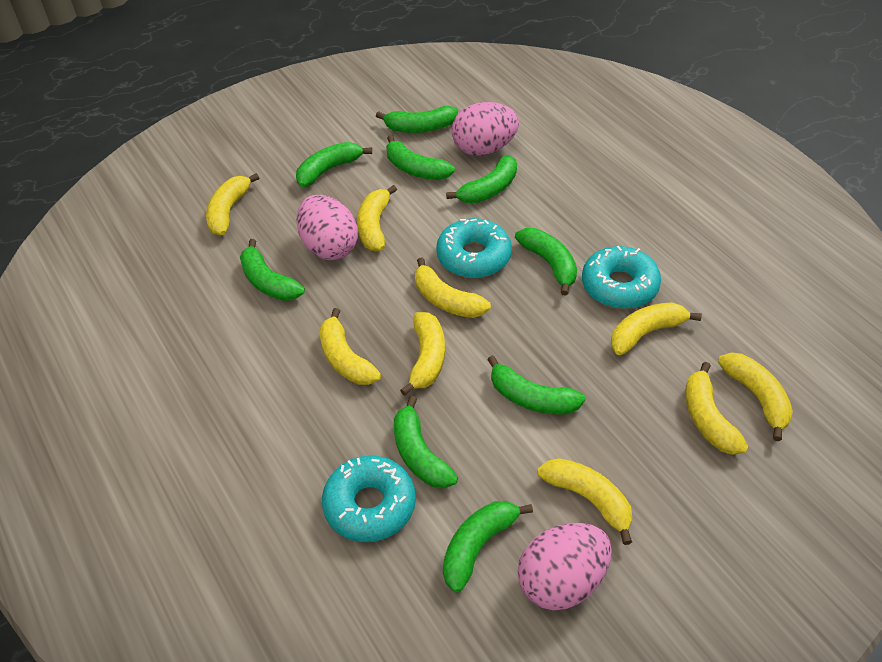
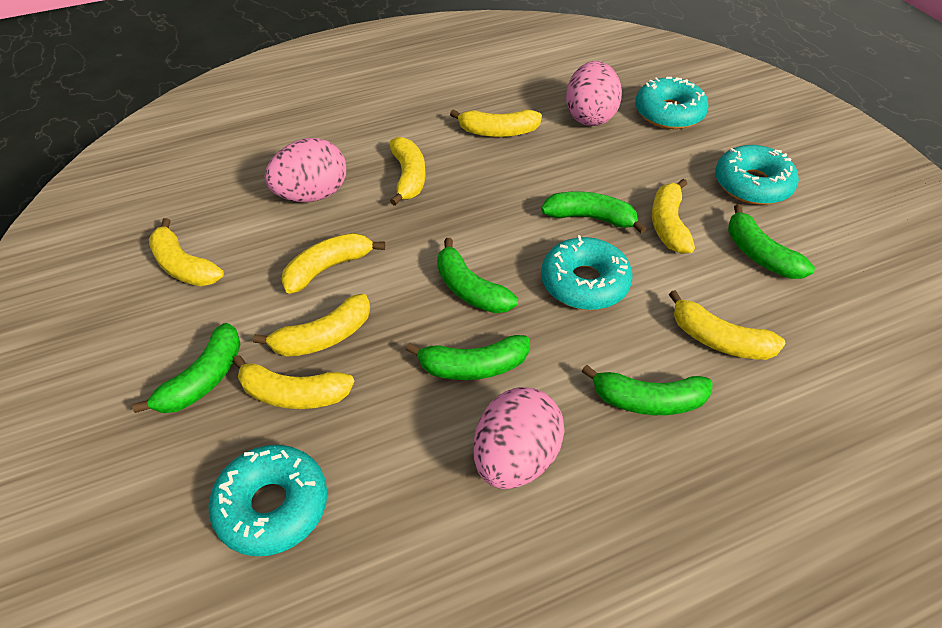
green banana: 9 -> 6
turquoise donut: 3 -> 4
yellow banana: 9 -> 8

